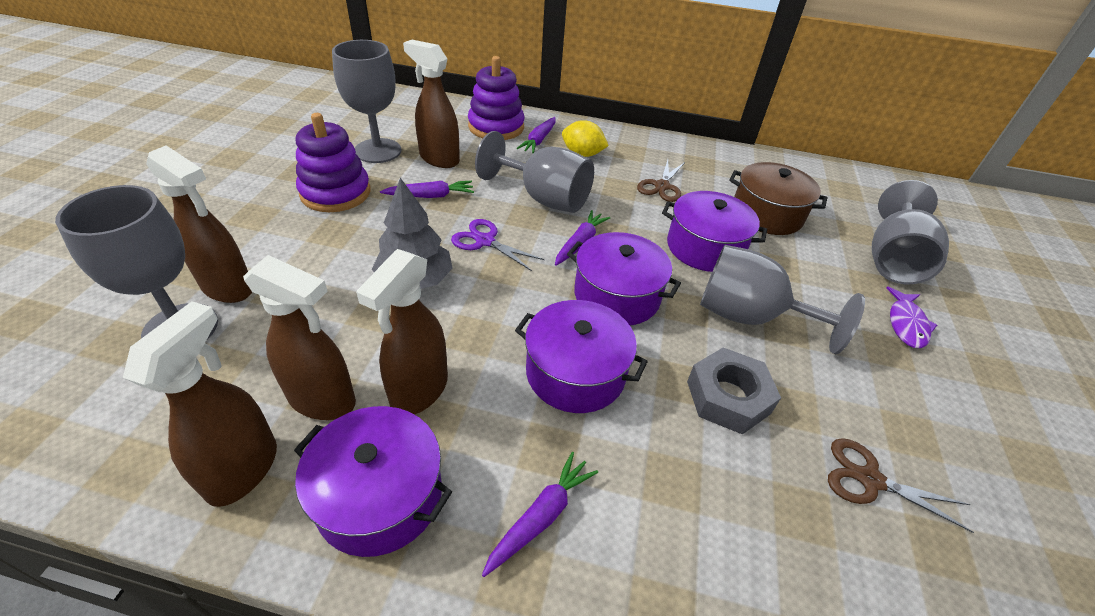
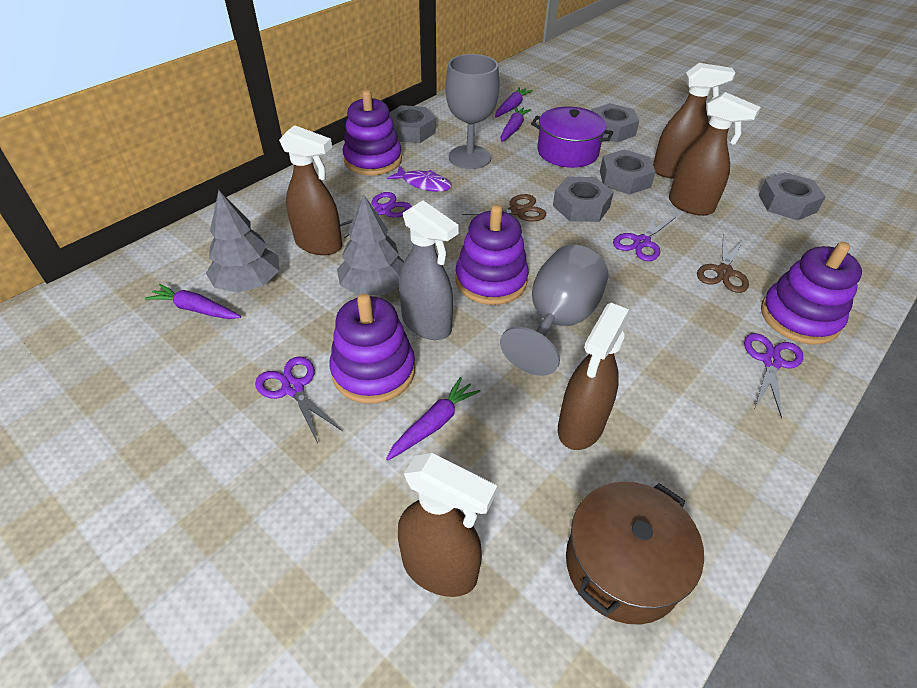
grey goblet: 5 -> 2
grey nut: 1 -> 5
grey spray bottle: 0 -> 1
grey tree: 1 -> 2
purple pot: 4 -> 1
purple scissors: 1 -> 4
purple stacking toy: 2 -> 4
yellow lemon: 1 -> 0

